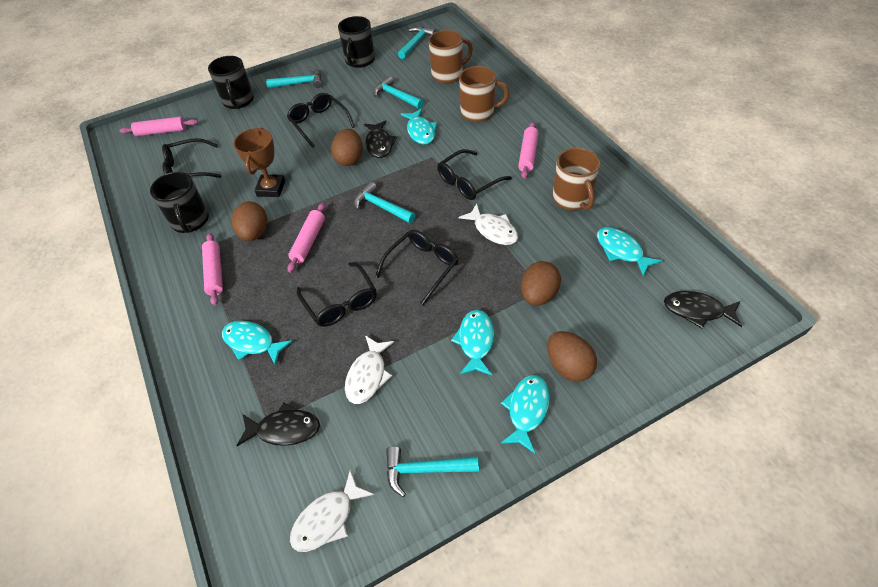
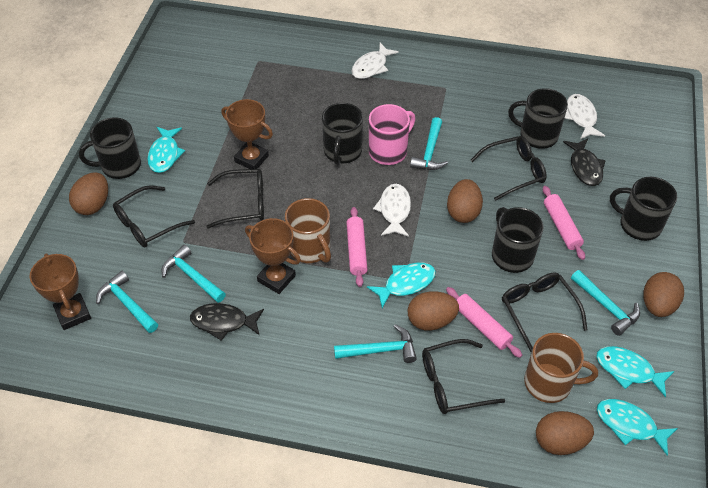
black fish: 3 -> 2
black mug: 3 -> 5
brown egg: 4 -> 5
brown mug: 3 -> 2
brown trophy: 1 -> 3
pink mug: 0 -> 1
pink rolling pin: 4 -> 3
turquoise fish: 5 -> 4

